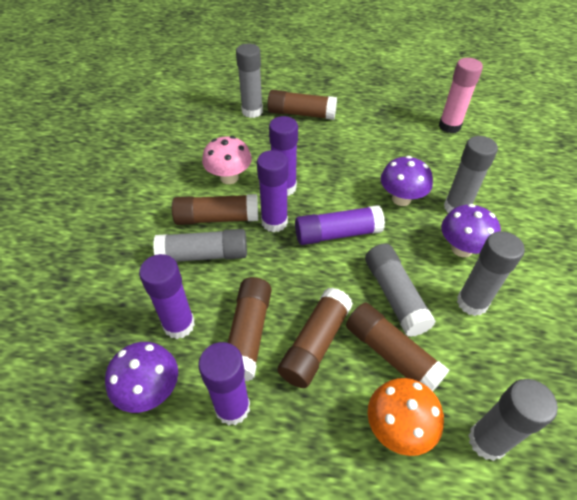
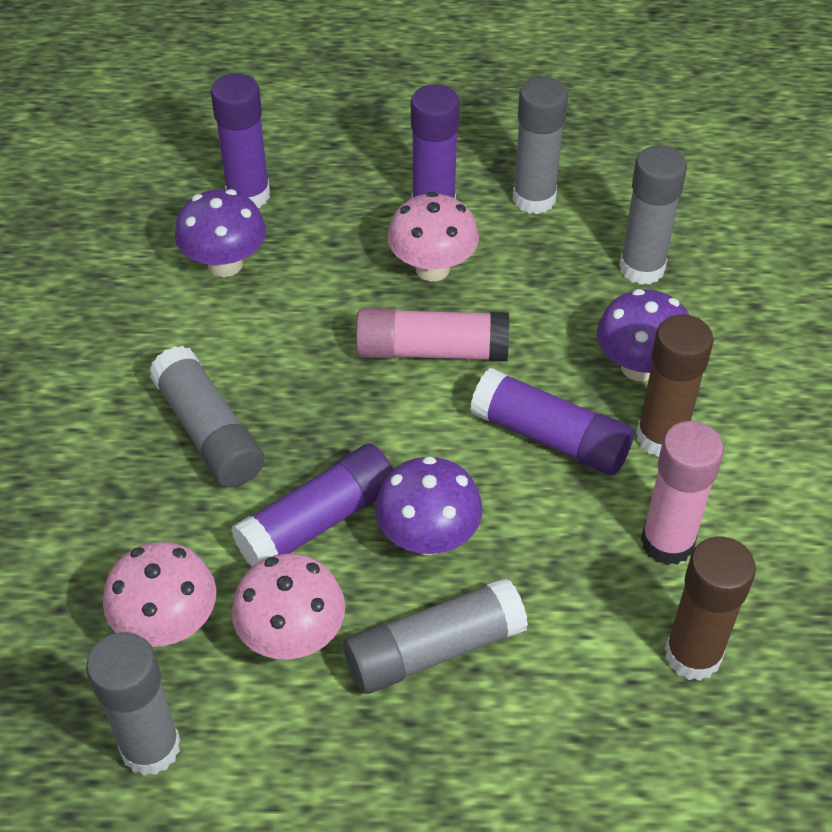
brown glue stick: 5 -> 2
grey glue stick: 6 -> 5
orange mushroom: 1 -> 0
pink glue stick: 1 -> 2
pink mushroom: 1 -> 3
purple glue stick: 5 -> 4

